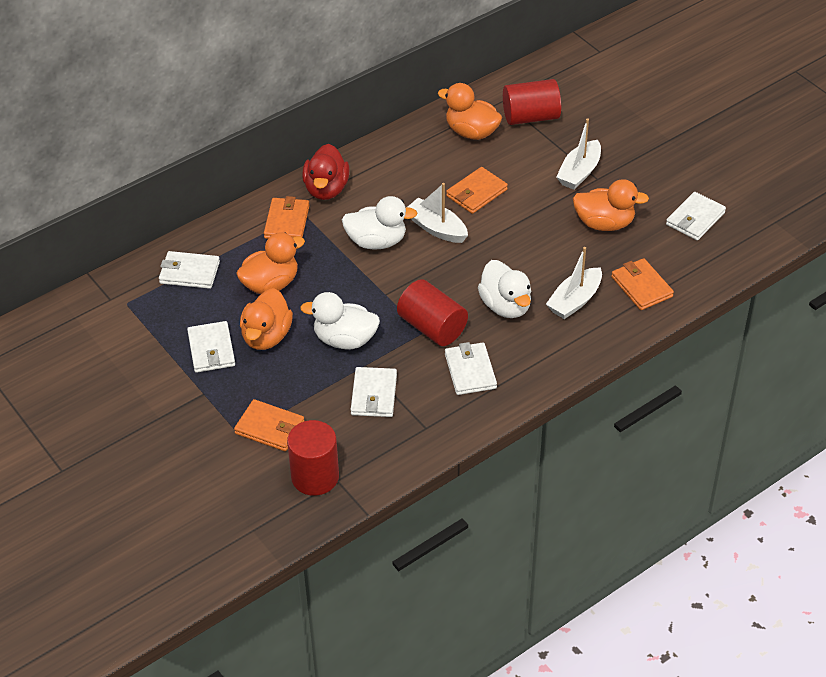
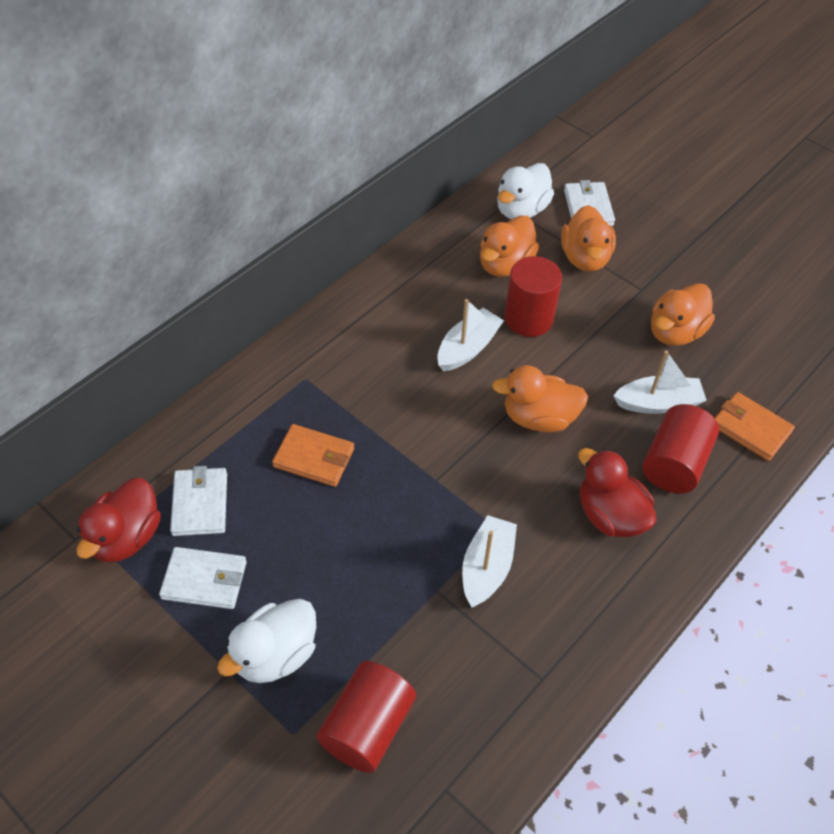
orange wallet: 4 -> 2
red duck: 1 -> 2
white duck: 3 -> 2
white wallet: 5 -> 3

